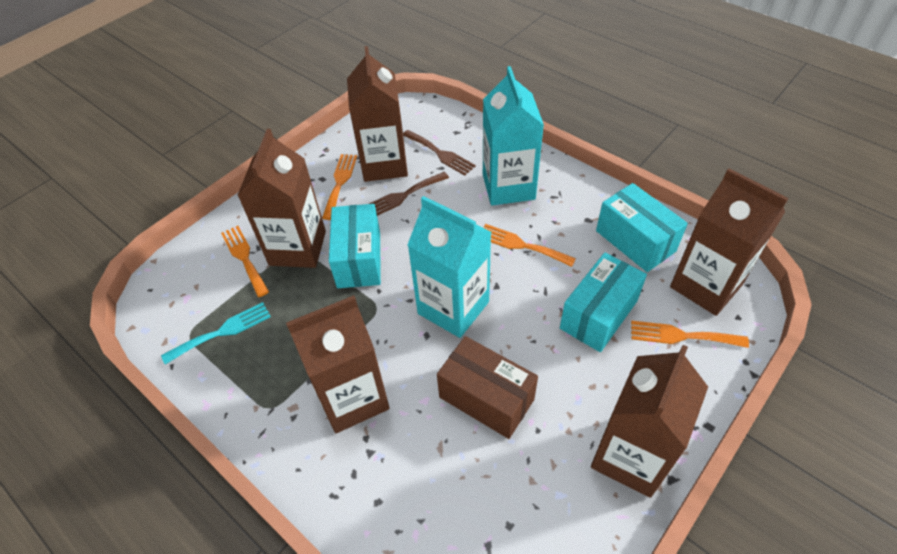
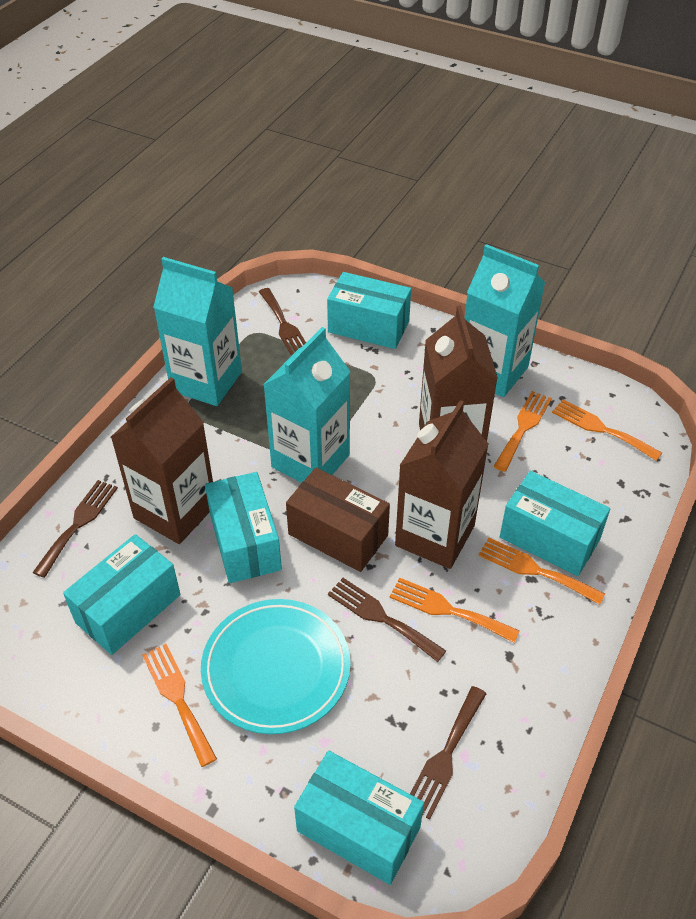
brown carton: 5 -> 3
brown fork: 2 -> 4
orange fork: 4 -> 5
turquoise box: 3 -> 5
turquoise carton: 2 -> 3
turquoise fork: 1 -> 0
turquoise plate: 0 -> 1

